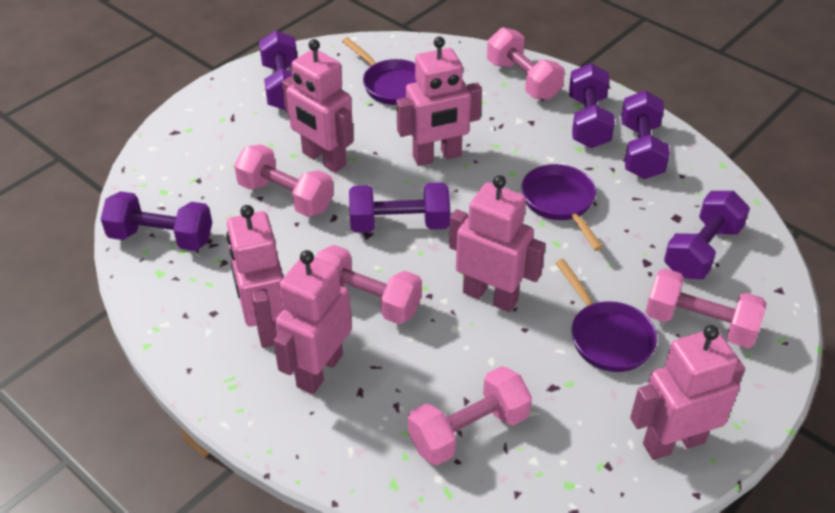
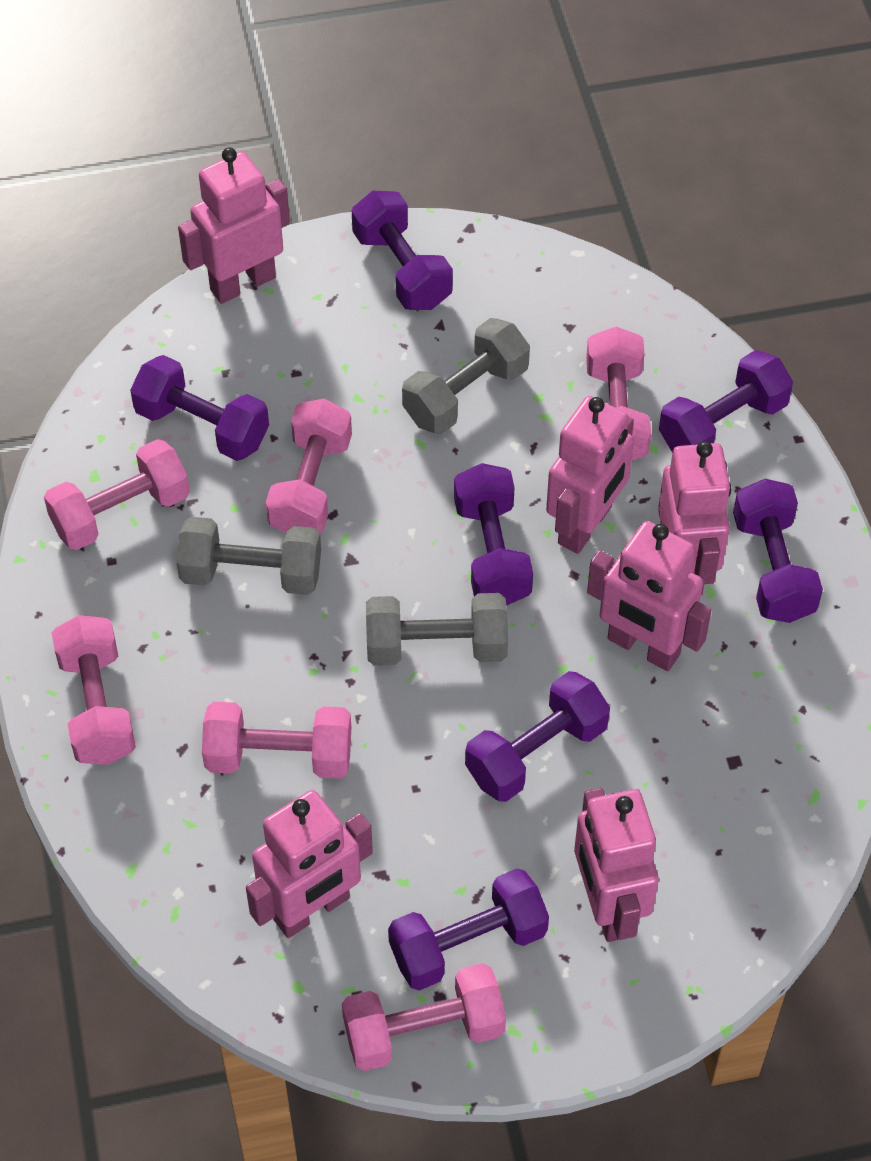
grey dumbbell: 0 -> 3
pink dumbbell: 5 -> 6
purple dumbbell: 6 -> 7
purple pan: 3 -> 0

